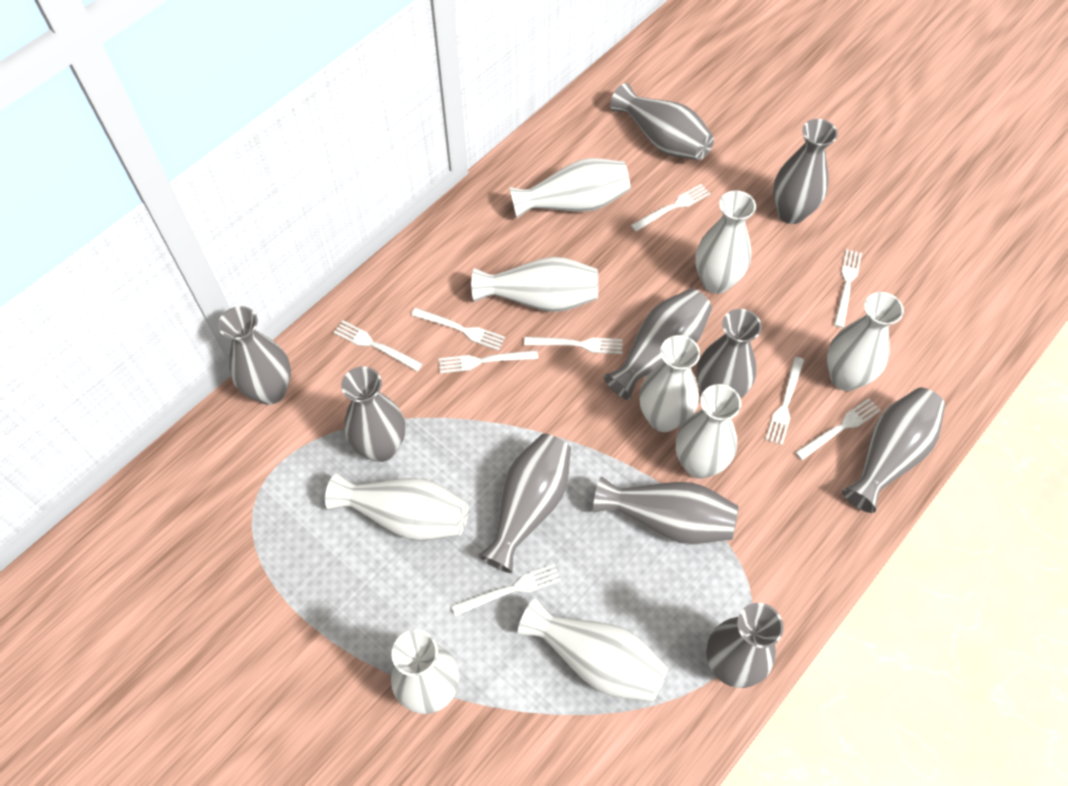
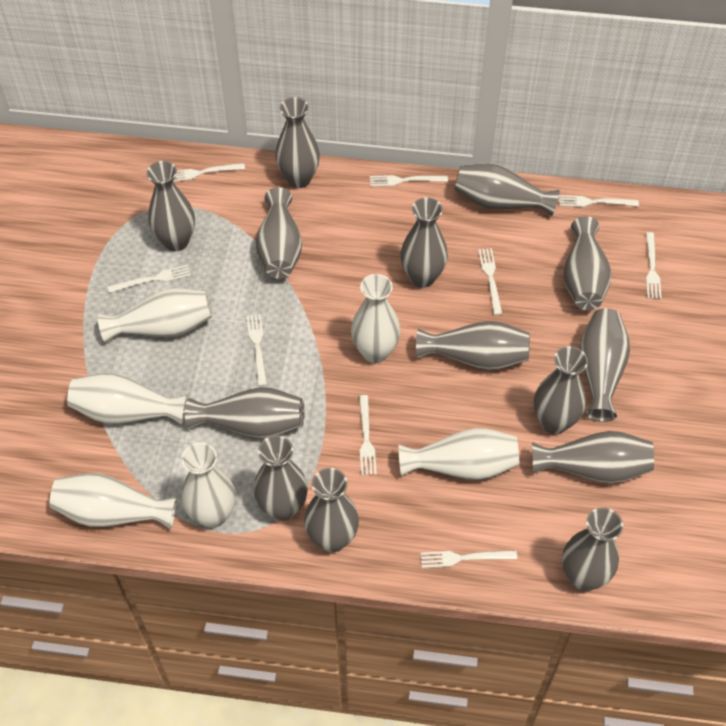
grey vase: 10 -> 14
white vase: 9 -> 6

